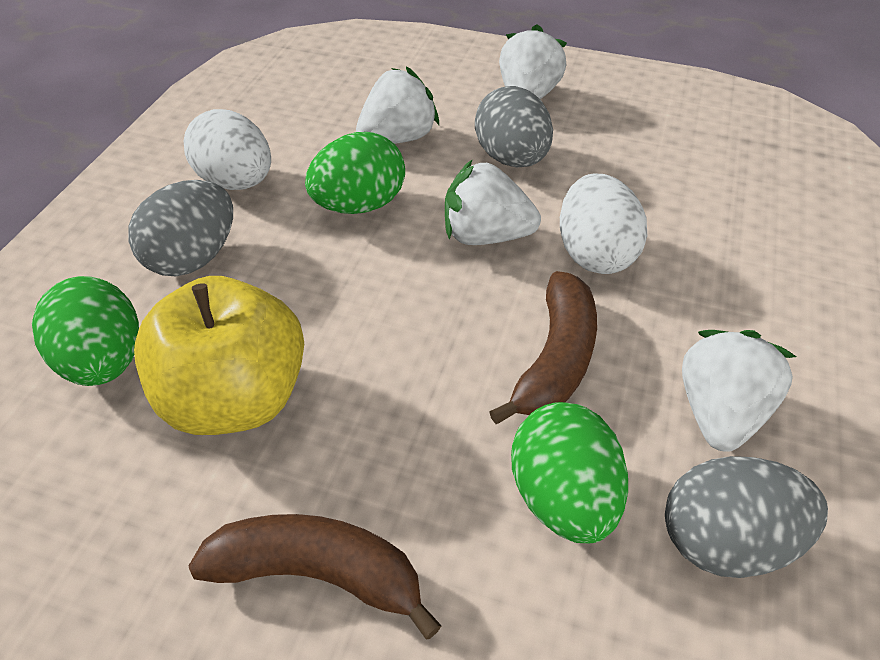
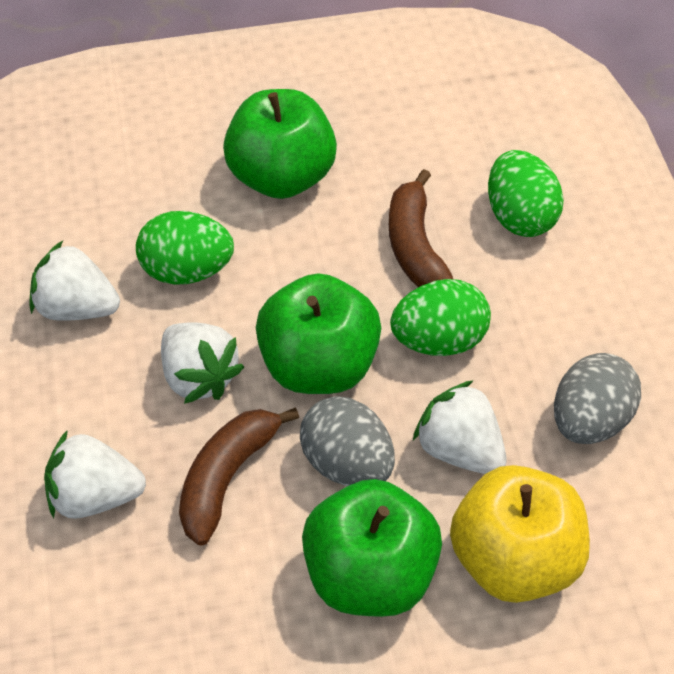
green apple: 0 -> 3
grey egg: 3 -> 2
white egg: 2 -> 0

